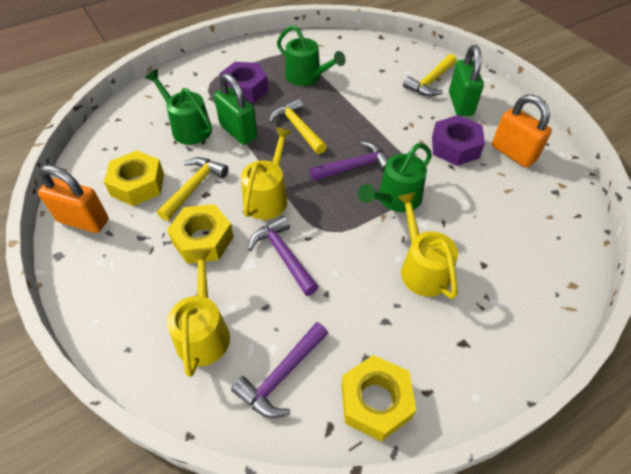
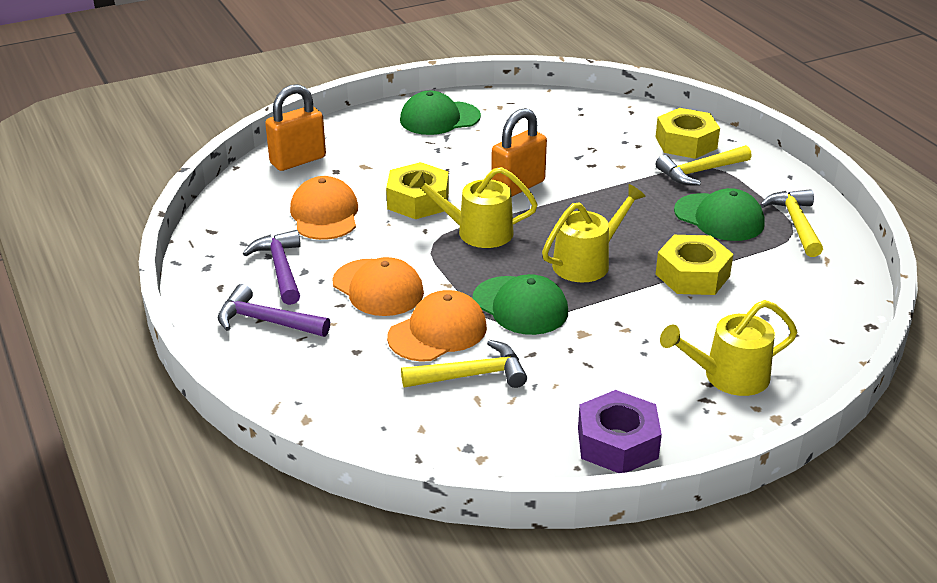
green cap: 0 -> 3
green padlock: 2 -> 0
green watering can: 3 -> 0
orange cap: 0 -> 3
purple hammer: 3 -> 2
purple nut: 2 -> 1

